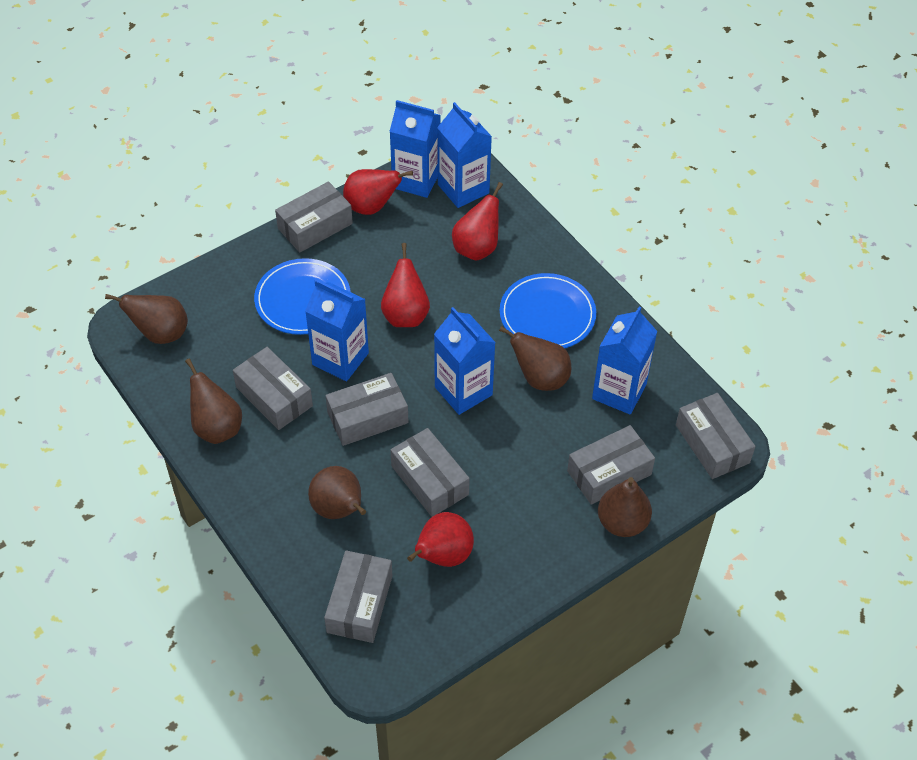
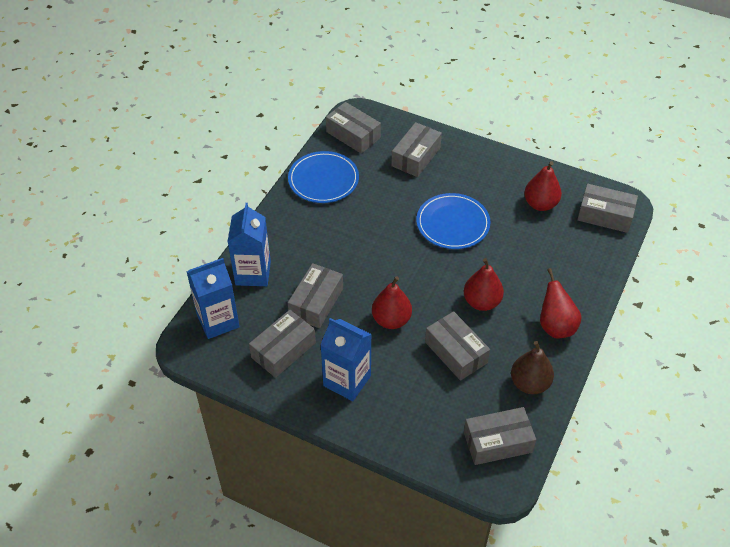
blue carton: 5 -> 3
brown pear: 5 -> 1

